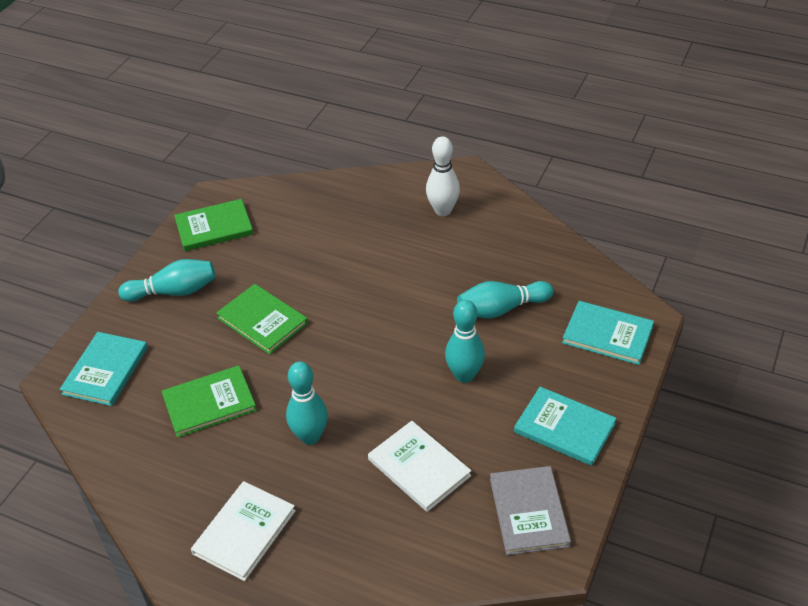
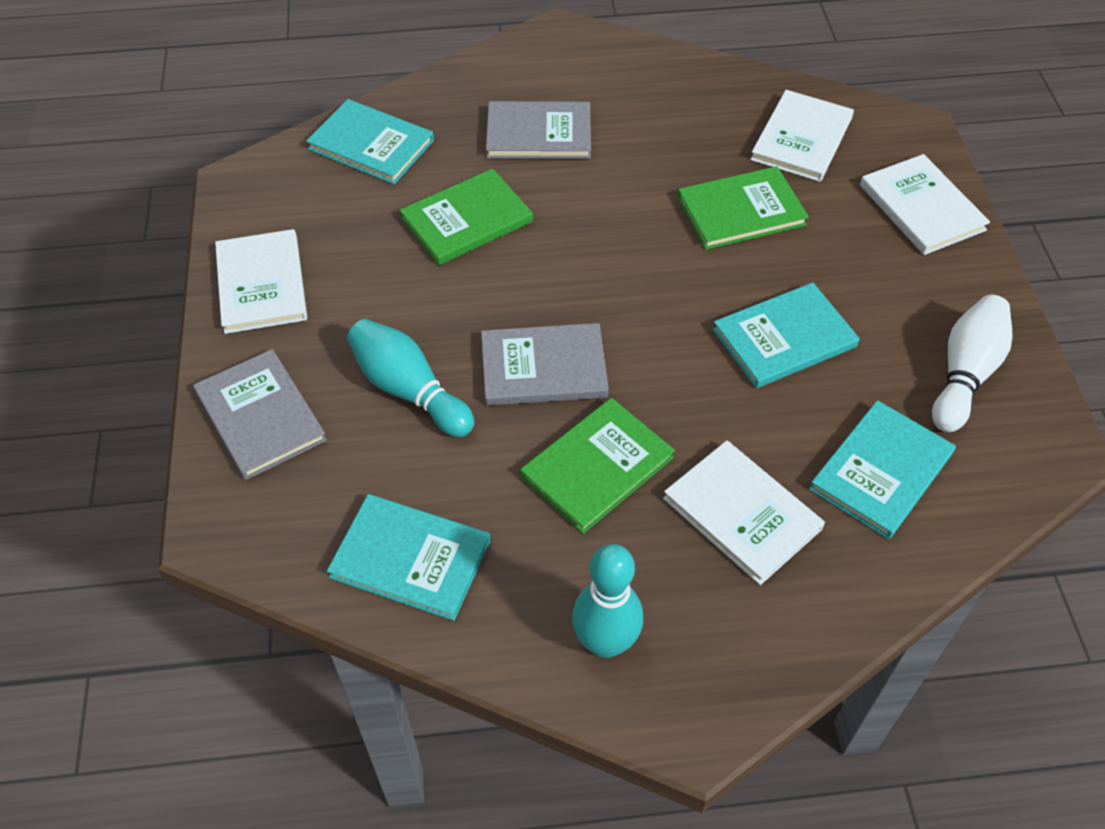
grey book: 1 -> 3
turquoise book: 3 -> 4
turquoise bowling pin: 4 -> 2
white book: 2 -> 4

